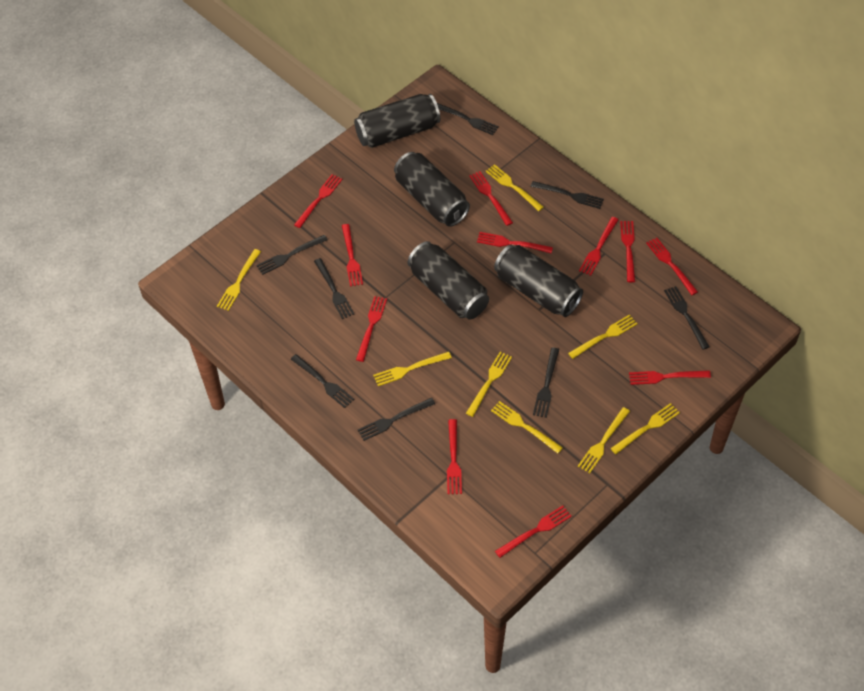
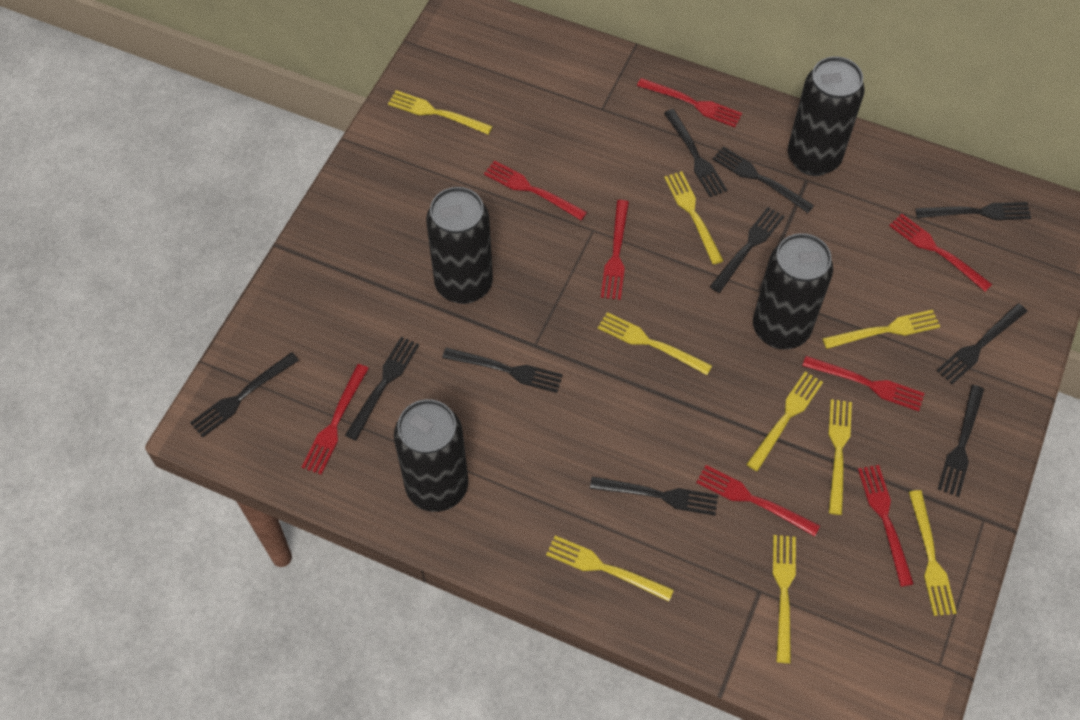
black fork: 8 -> 10
red fork: 11 -> 8
yellow fork: 8 -> 9

